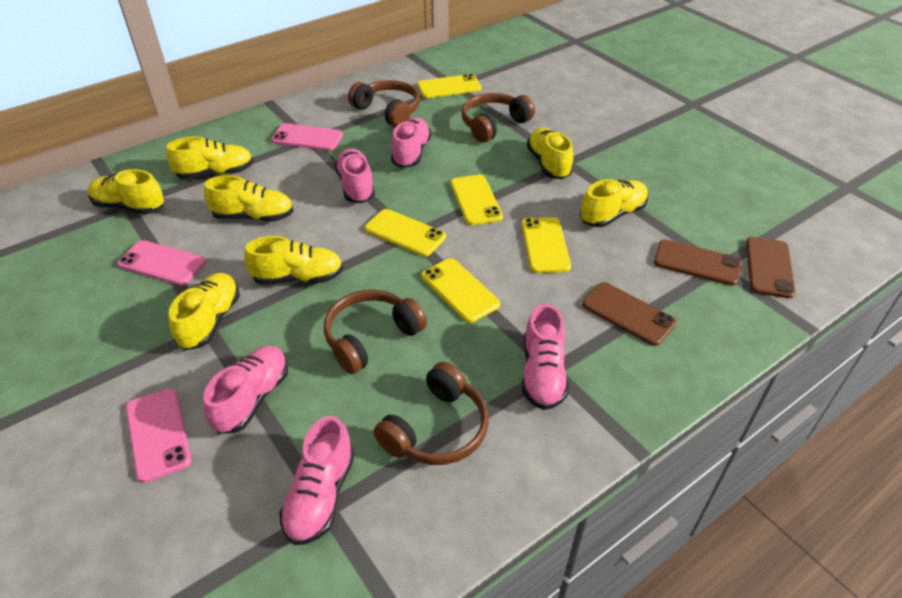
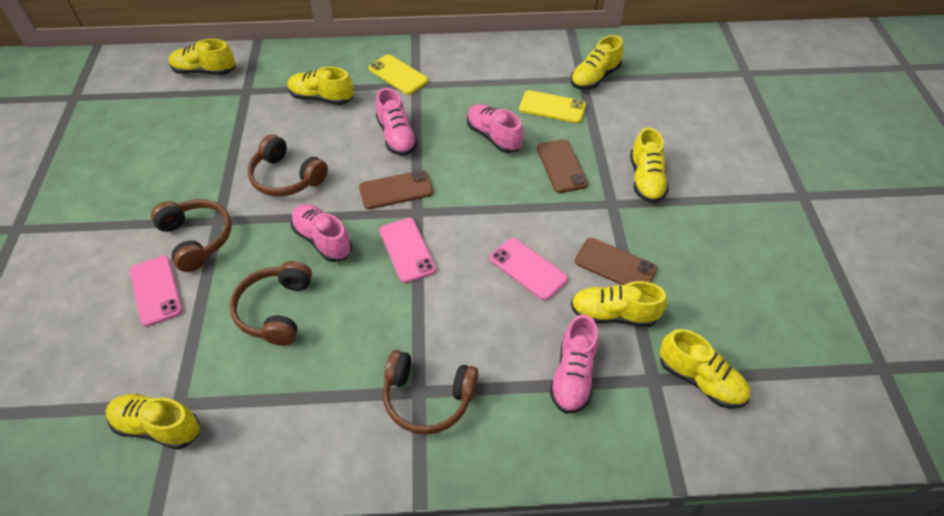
pink shoe: 5 -> 4
yellow phone: 5 -> 2

